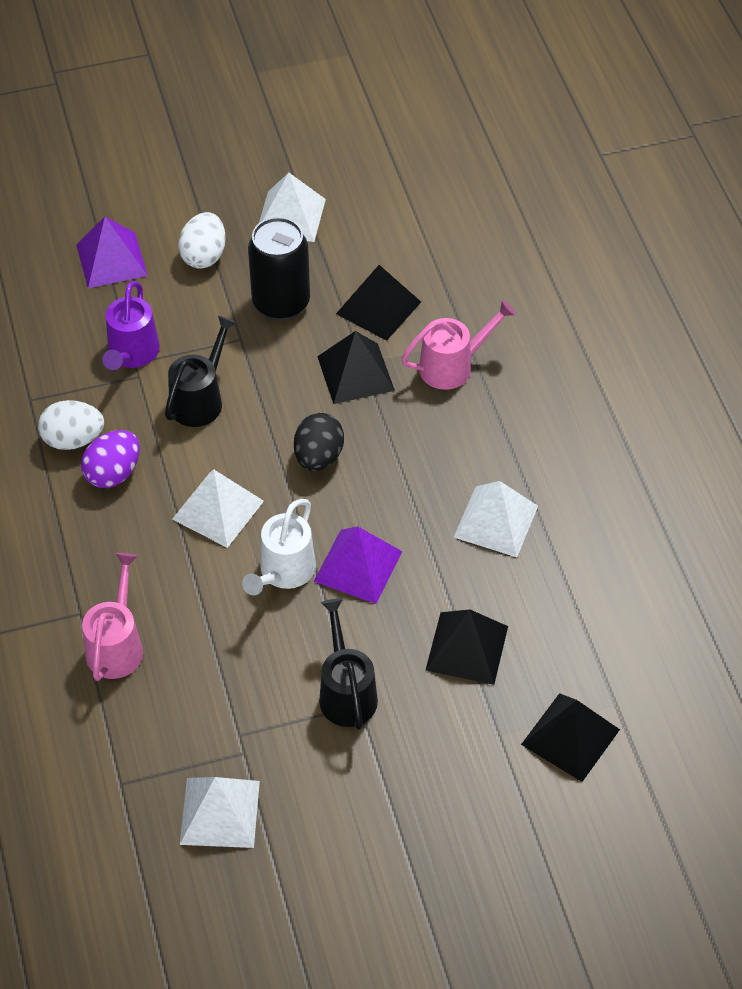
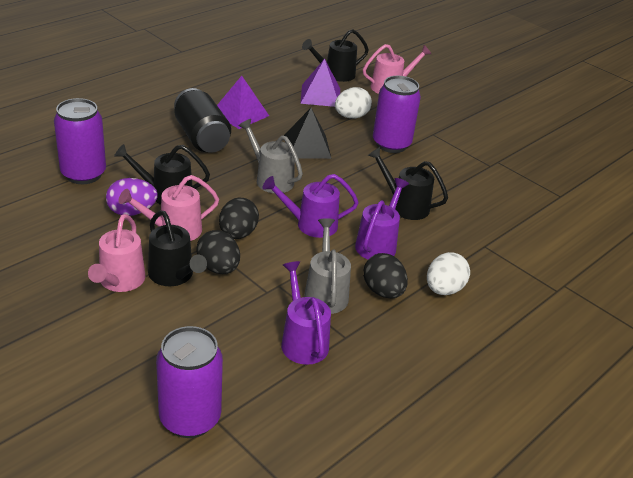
black egg: 1 -> 3
black pyramid: 4 -> 1
black watering can: 2 -> 4
grey watering can: 0 -> 2
pink watering can: 2 -> 3
purple can: 0 -> 3
purple watering can: 1 -> 3
white pyramid: 4 -> 0
white watering can: 1 -> 0

